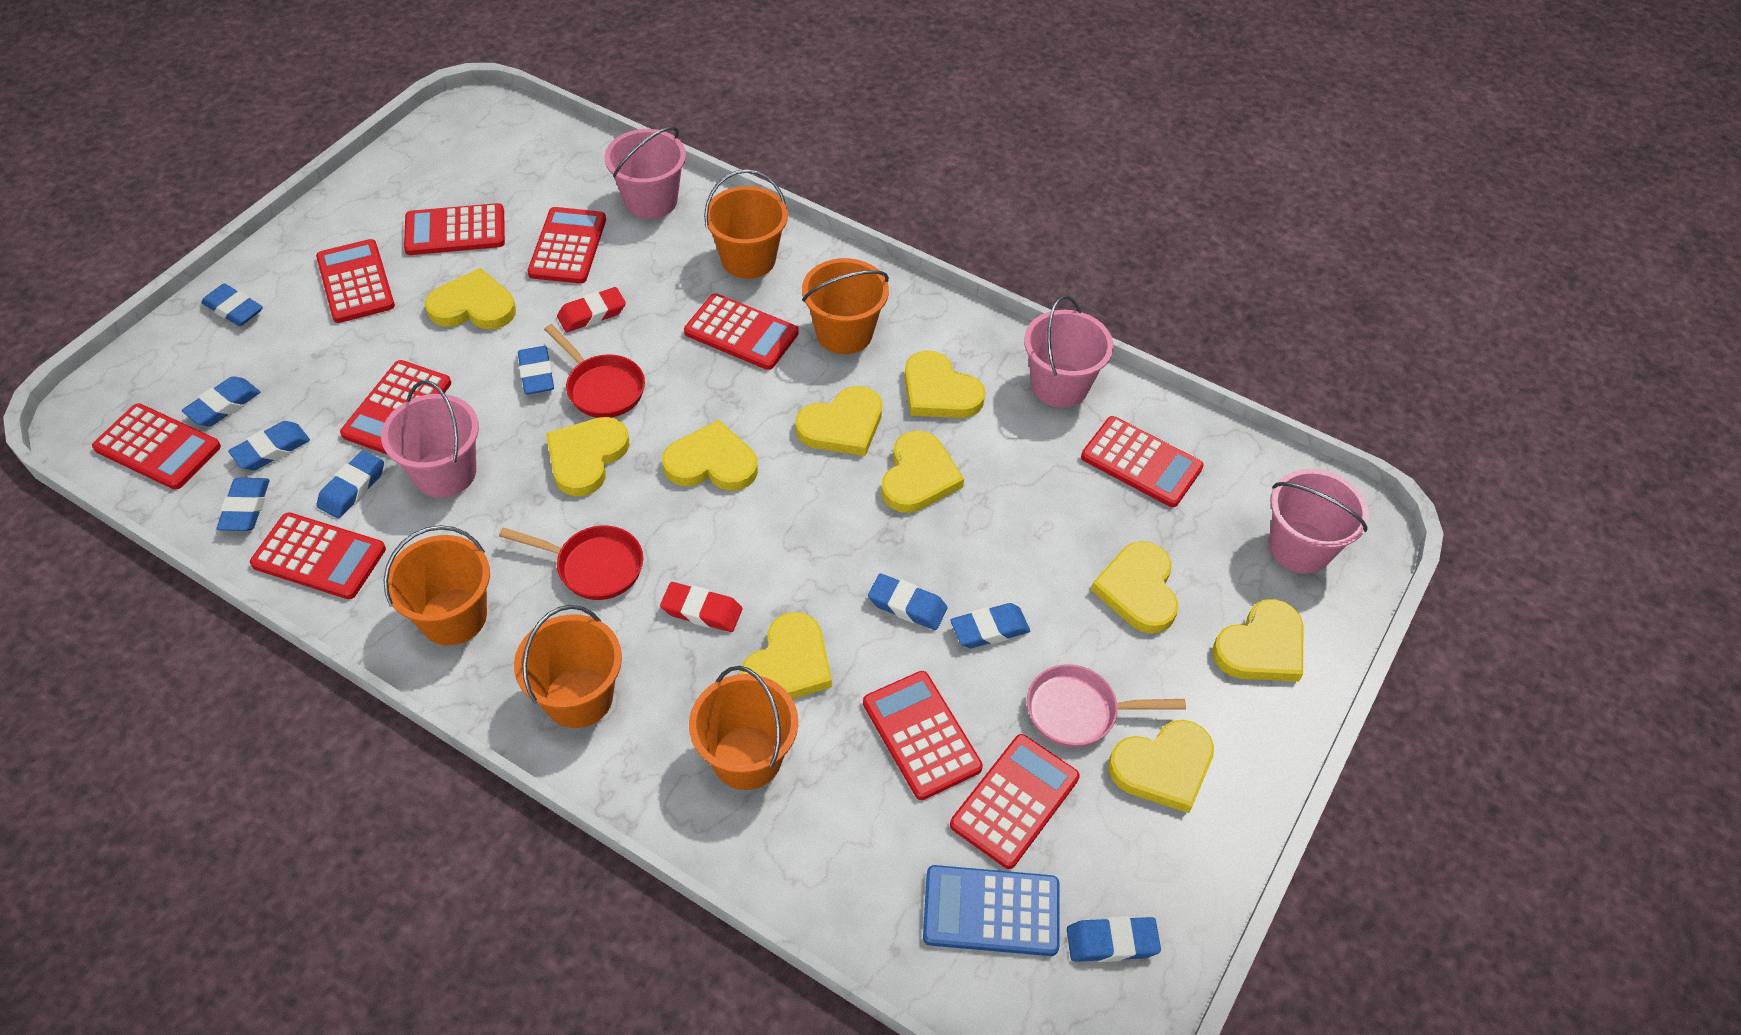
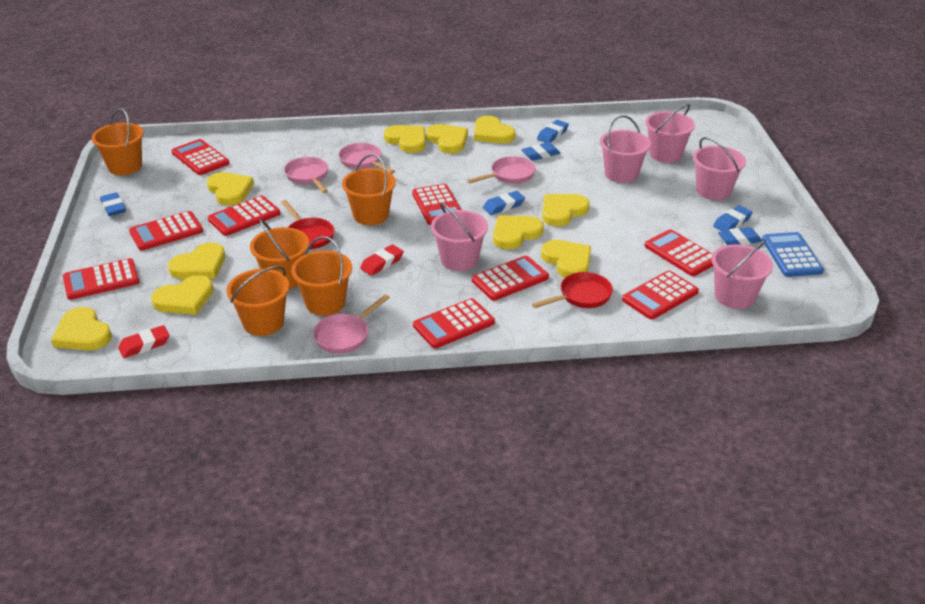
blue eraser: 9 -> 6
pink bucket: 4 -> 5
pink pan: 1 -> 4
red calculator: 10 -> 9

